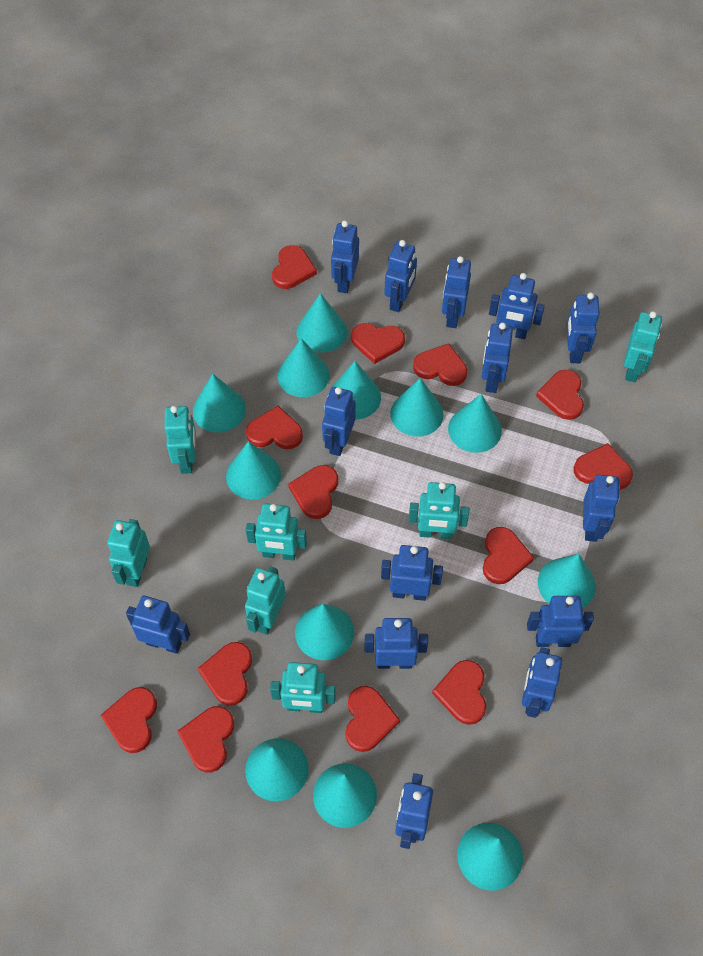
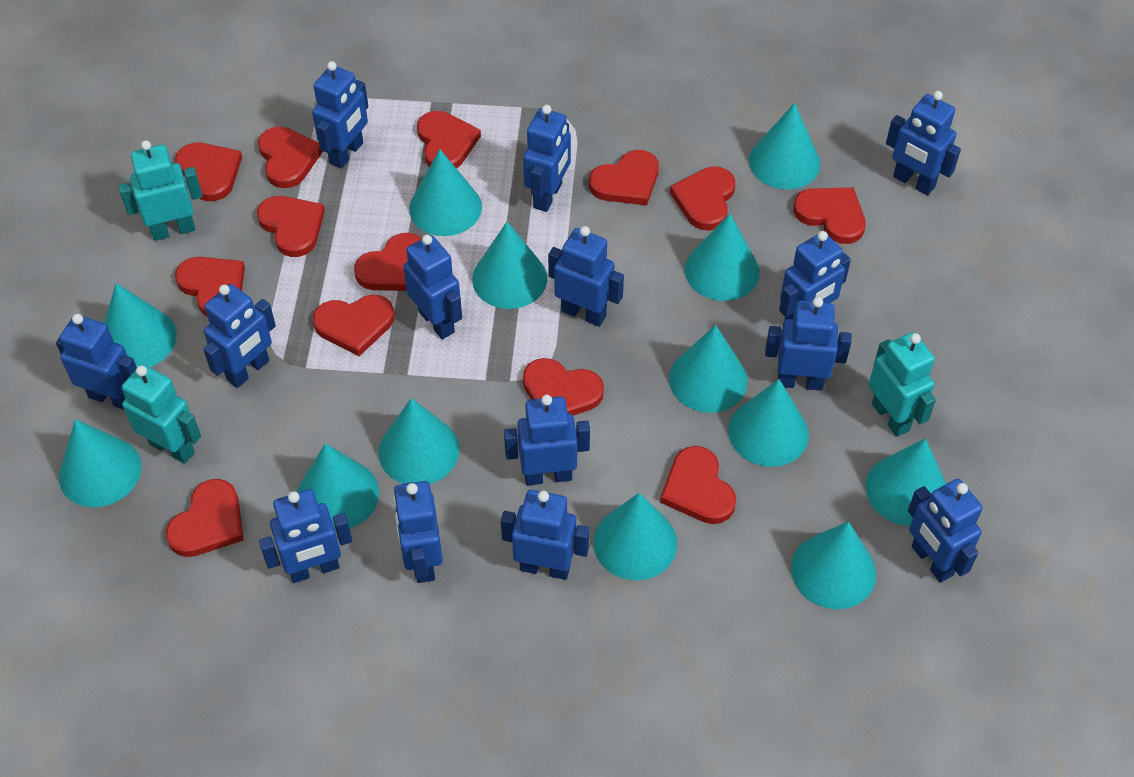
turquoise cone: 12 -> 13
turquoise robot: 7 -> 3

